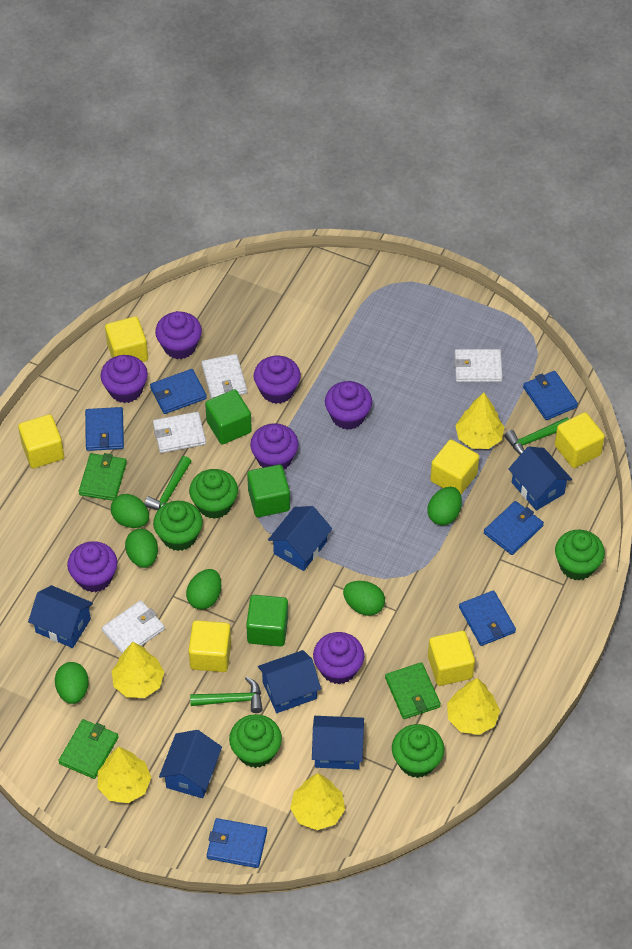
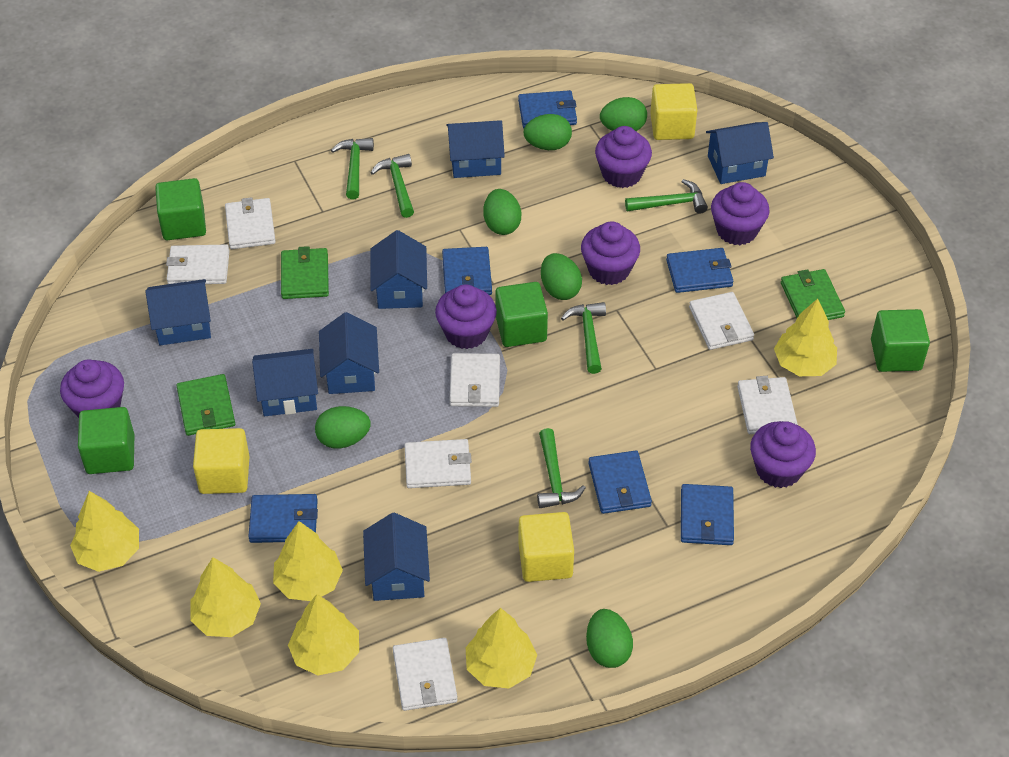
blue house: 6 -> 7
green cube: 3 -> 4
green cupcake: 5 -> 0
green hammer: 3 -> 5
purple cupcake: 7 -> 6
white wallet: 4 -> 7
yellow cube: 6 -> 3
yellow tree: 5 -> 6

